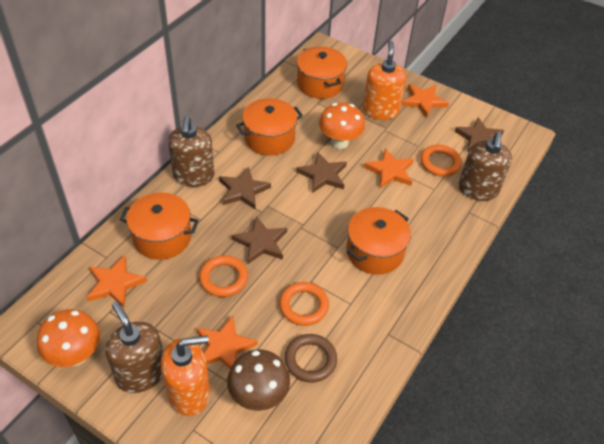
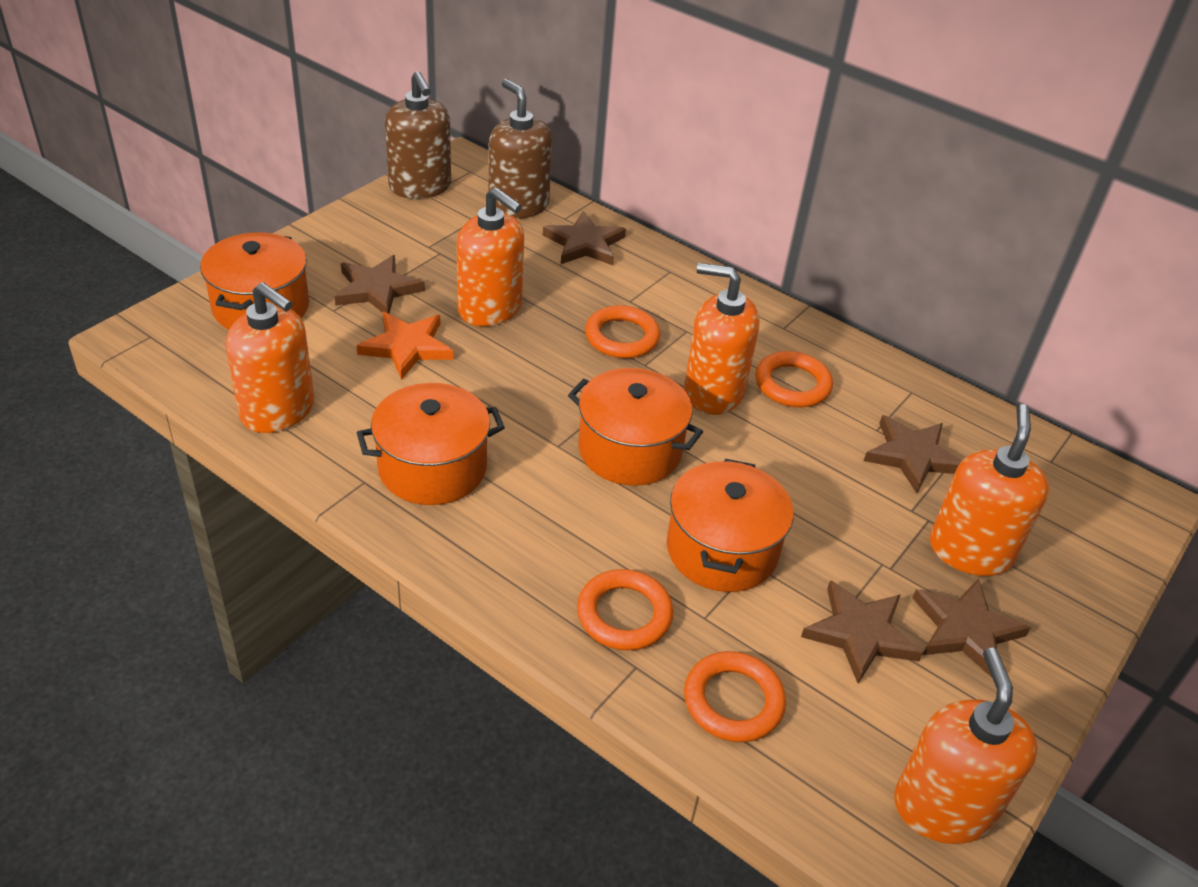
brown mushroom: 1 -> 0
brown ring: 1 -> 0
brown soap dispenser: 3 -> 2
brown star: 4 -> 5
orange mushroom: 2 -> 0
orange ring: 3 -> 4
orange soap dispenser: 2 -> 5
orange star: 4 -> 1

